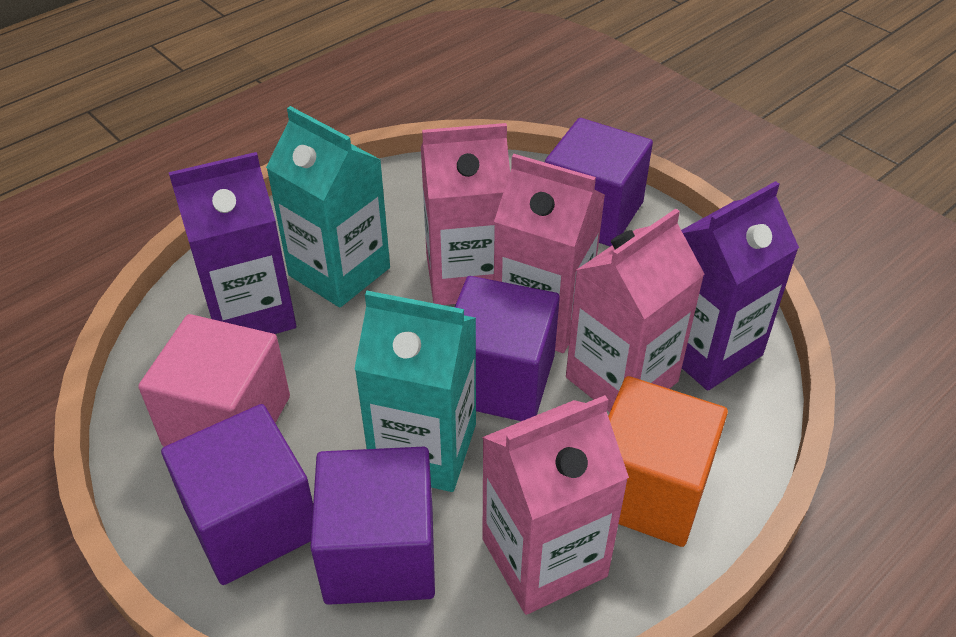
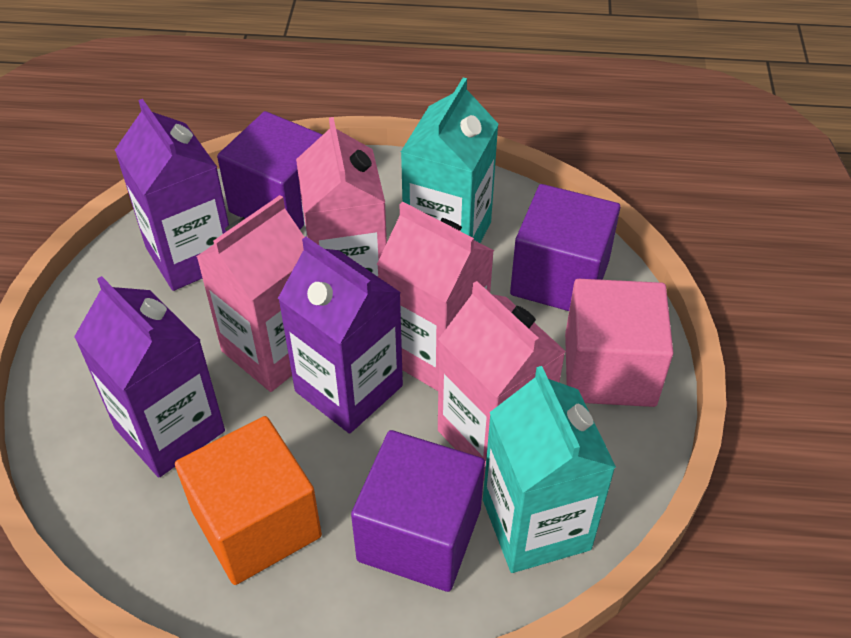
purple carton: 2 -> 3
purple cube: 4 -> 3

